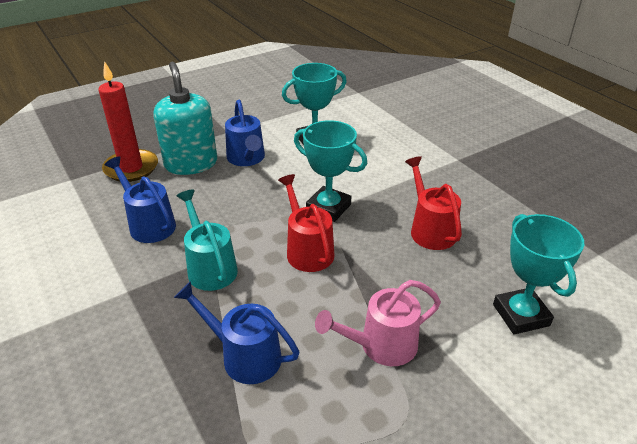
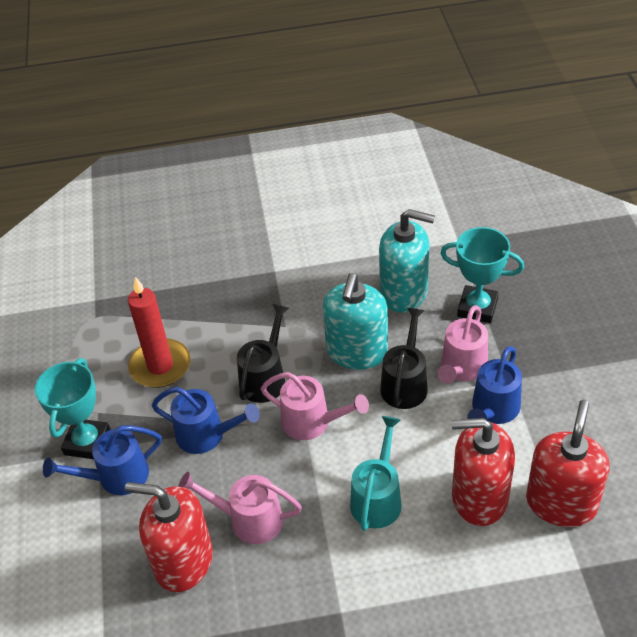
black watering can: 0 -> 2
pink watering can: 1 -> 3
red soap dispenser: 0 -> 3
red watering can: 2 -> 0
turquoise soap dispenser: 1 -> 2
turquoise trophy: 3 -> 2

